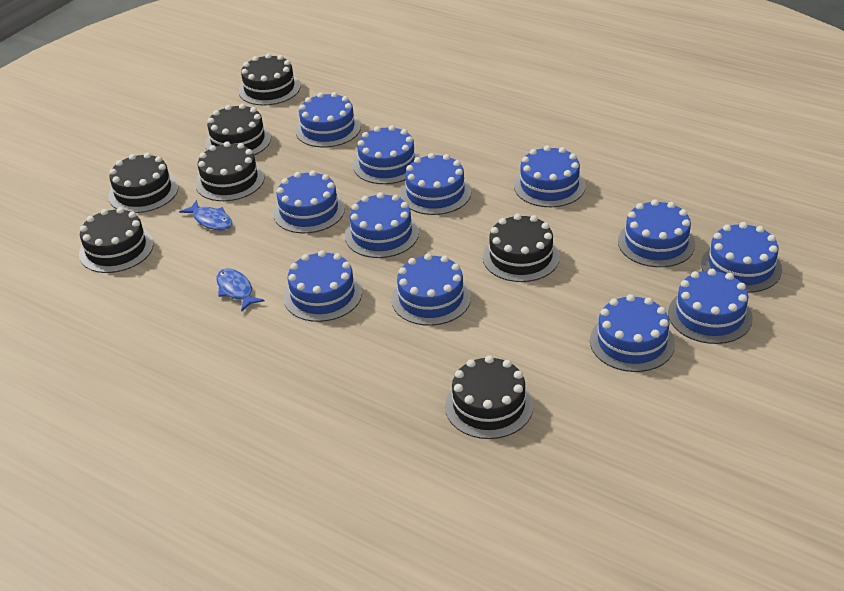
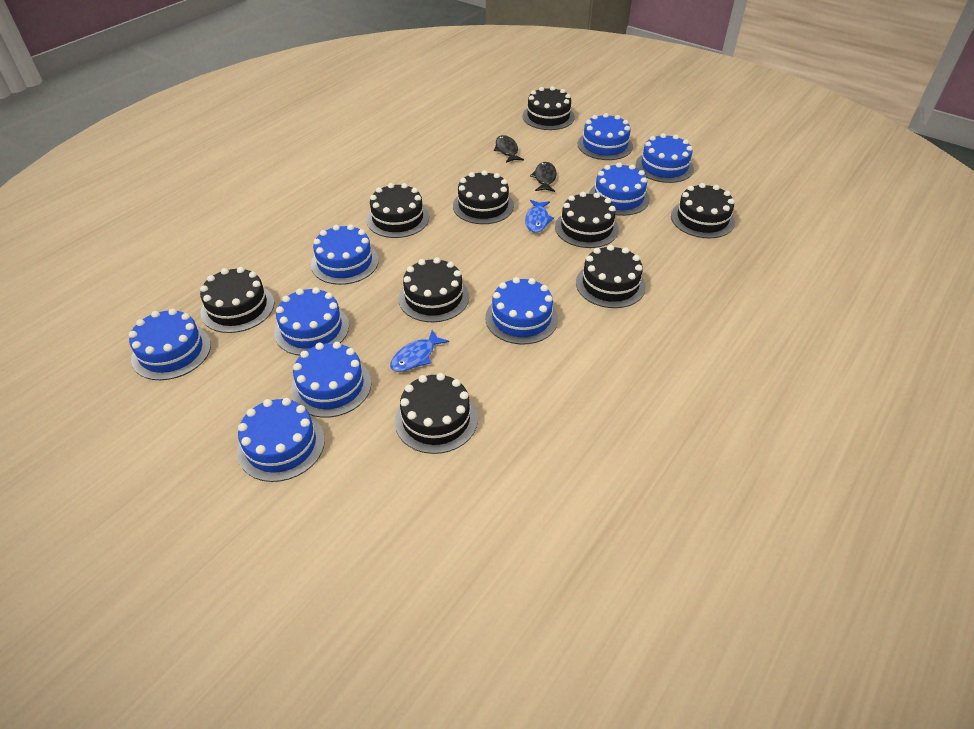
black cake: 7 -> 9
black fish: 0 -> 2
blue cake: 12 -> 9

